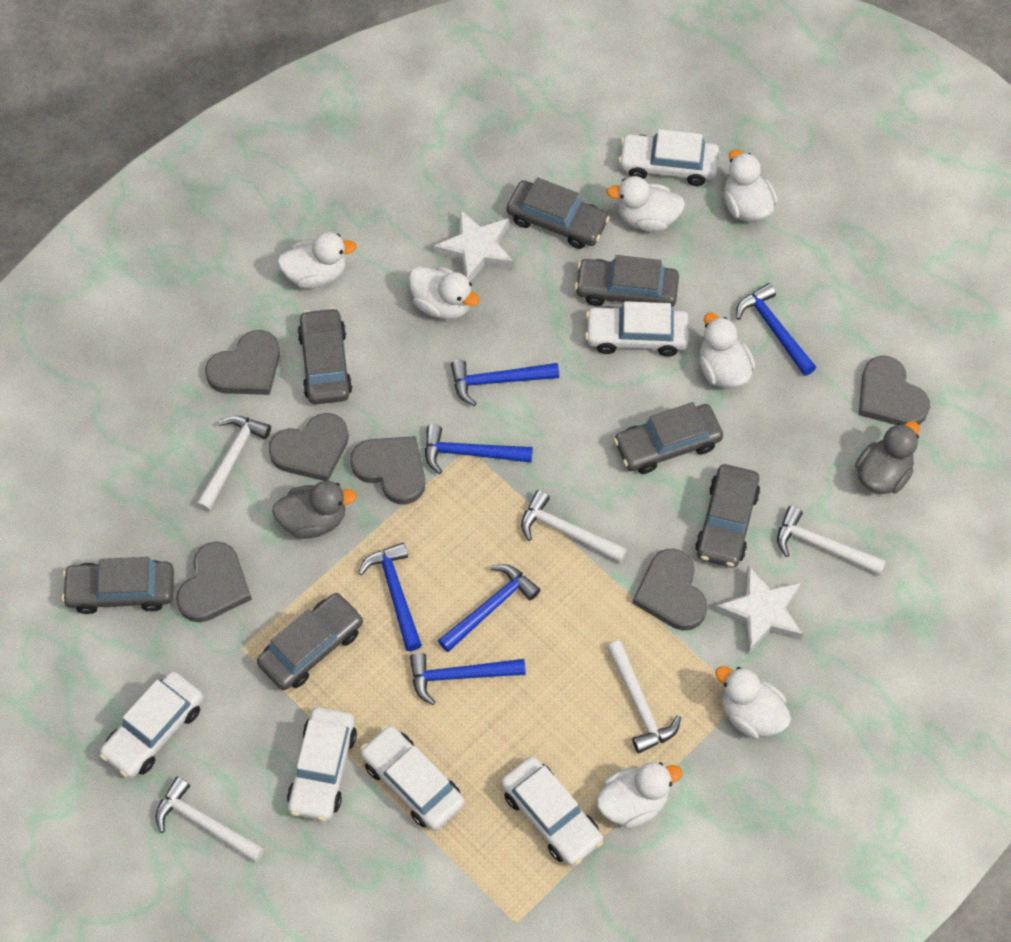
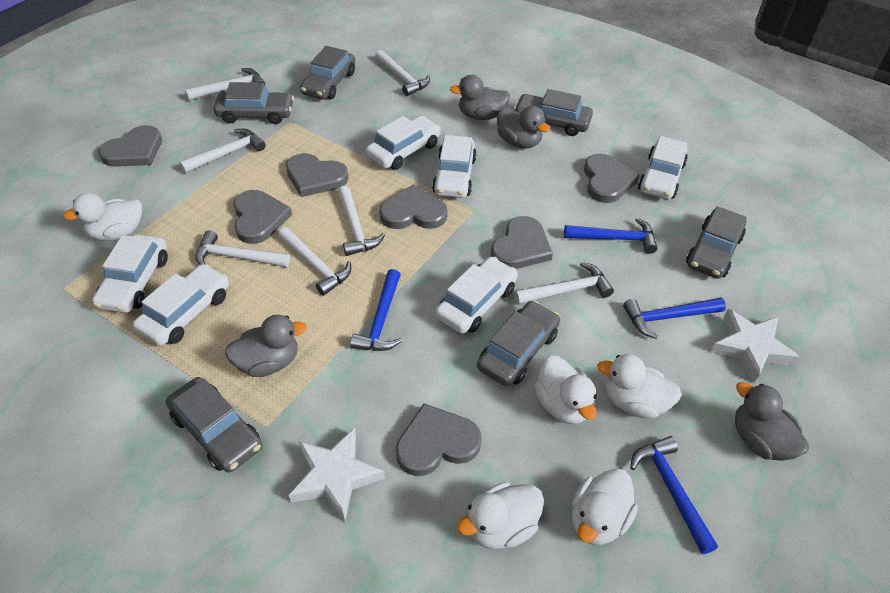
blue hammer: 6 -> 4
grey car: 7 -> 6
grey duck: 2 -> 4
grey heart: 6 -> 7
white duck: 7 -> 5
white hammer: 5 -> 7

